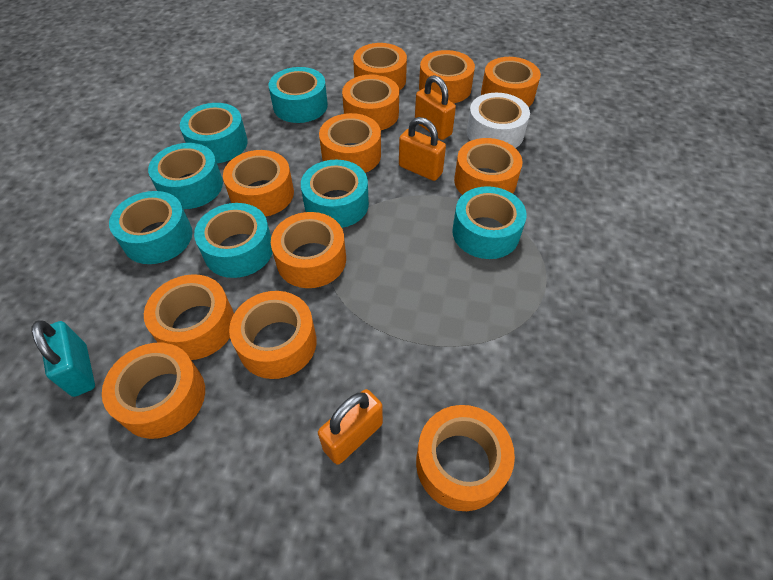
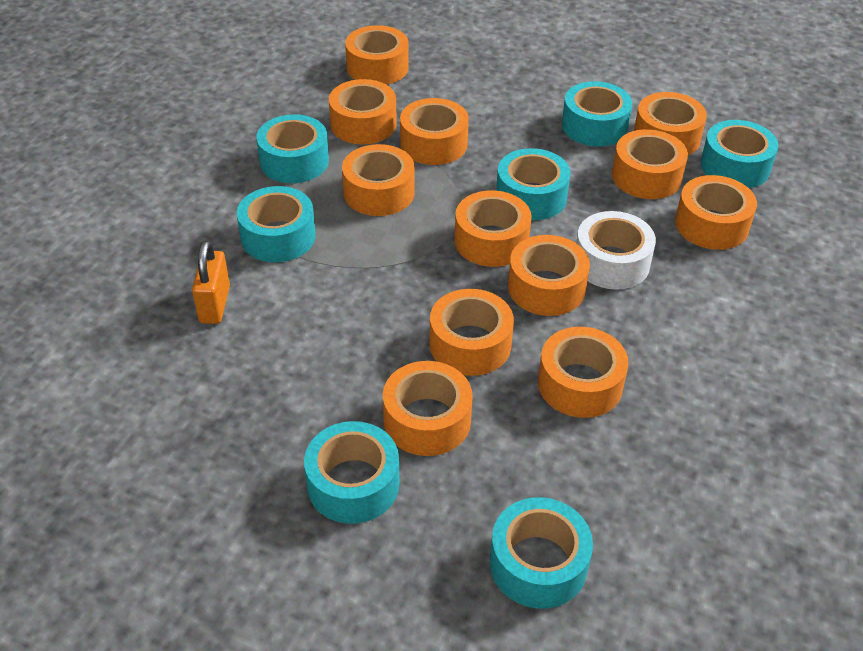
orange padlock: 3 -> 1
turquoise padlock: 1 -> 0

